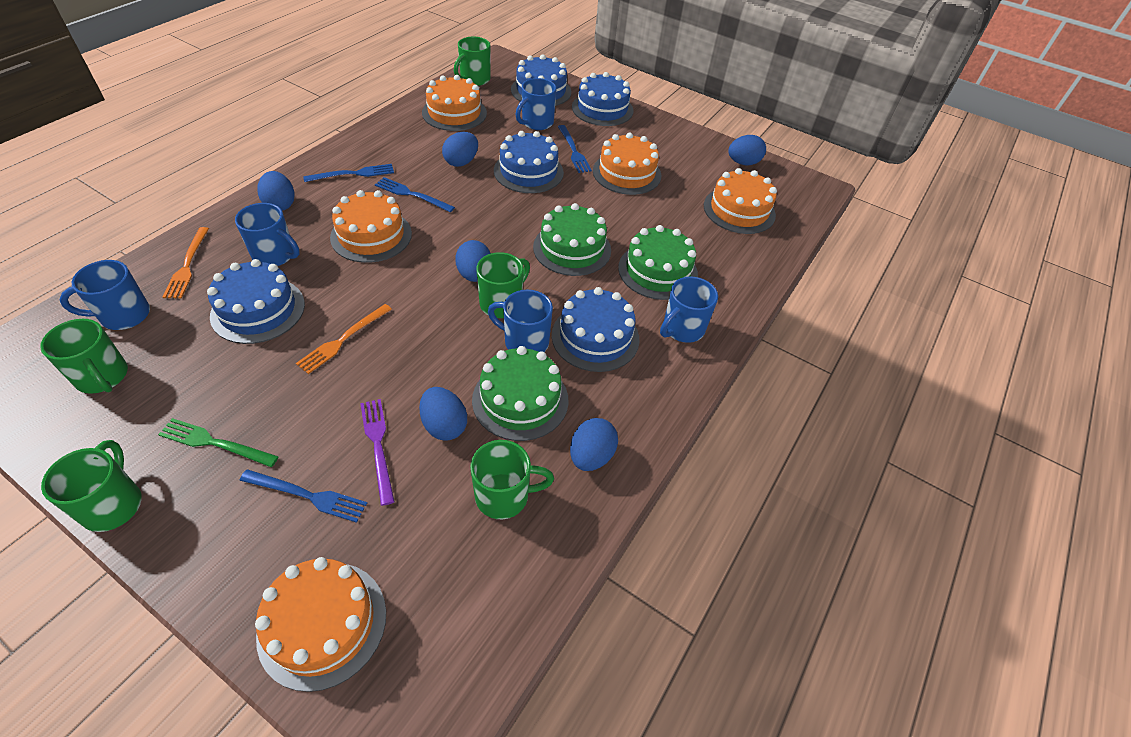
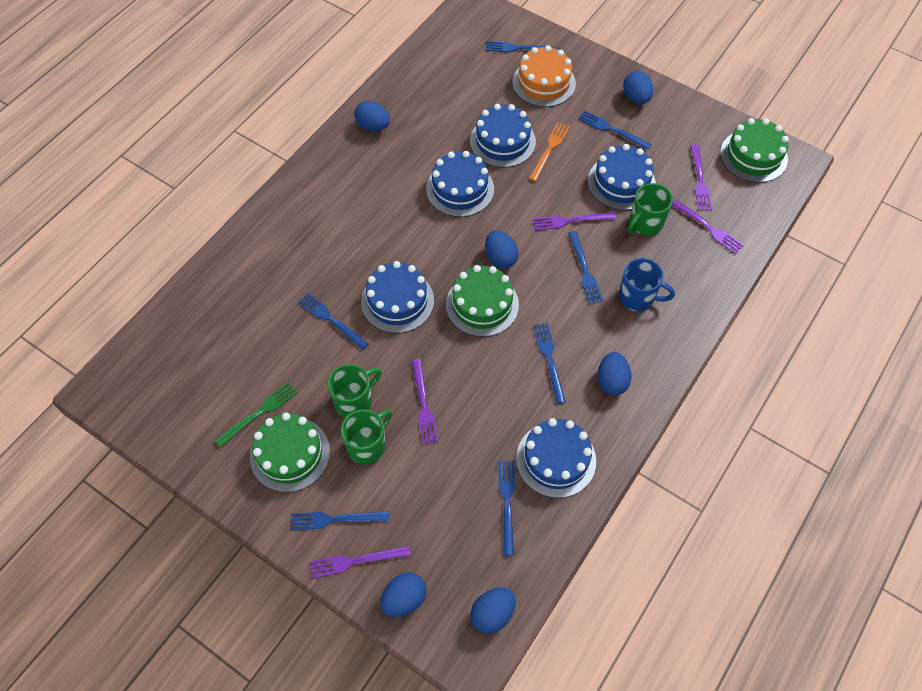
blue fork: 4 -> 7
blue mug: 5 -> 1
green mug: 5 -> 3
orange cake: 5 -> 1
orange fork: 2 -> 1
purple fork: 1 -> 5

